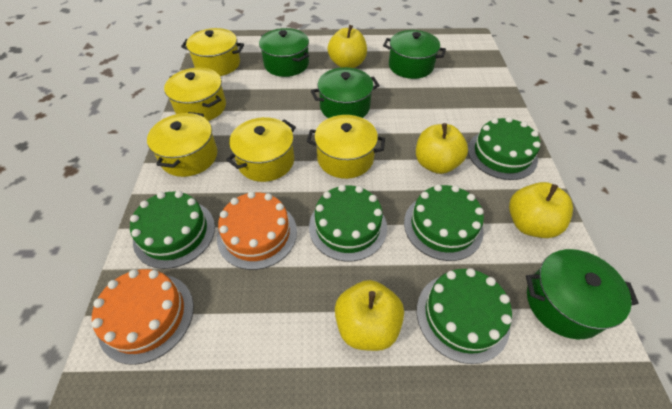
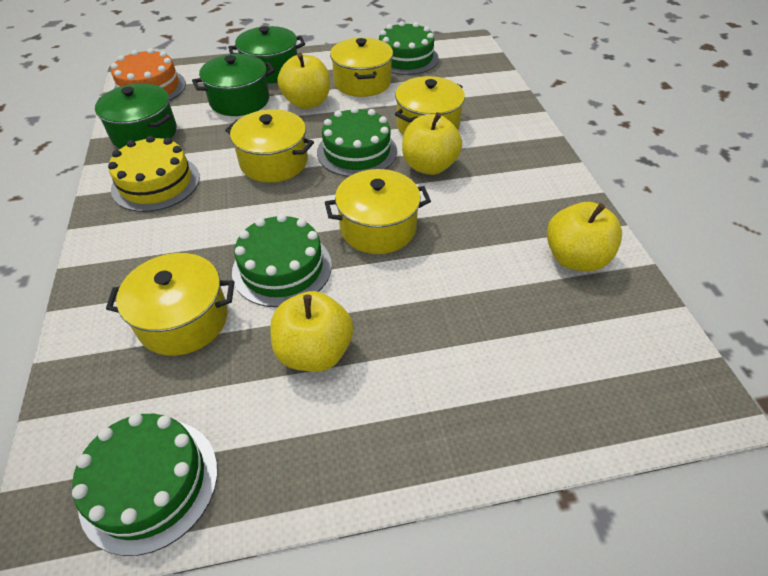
green cake: 5 -> 4
green pot: 4 -> 3
orange cake: 2 -> 1
yellow cake: 0 -> 1

